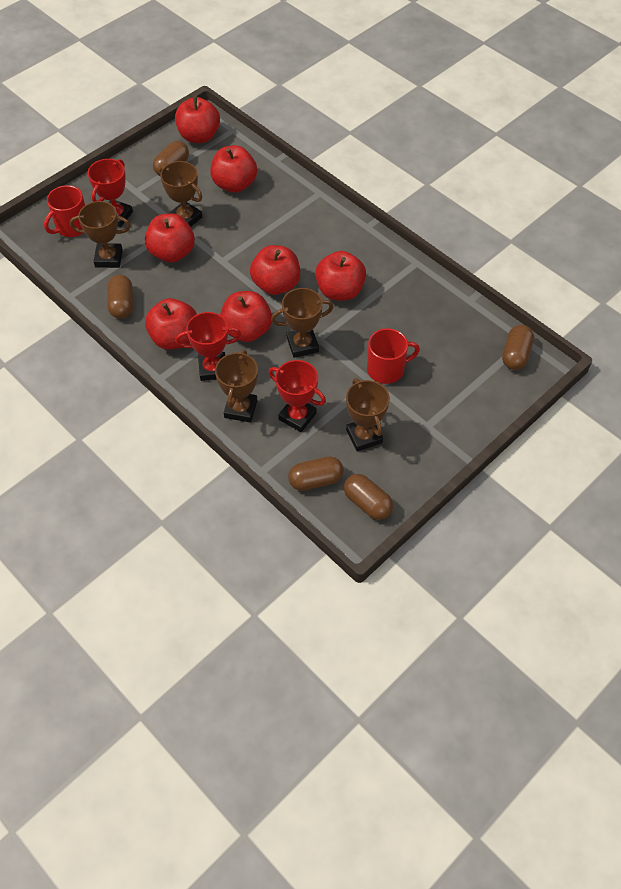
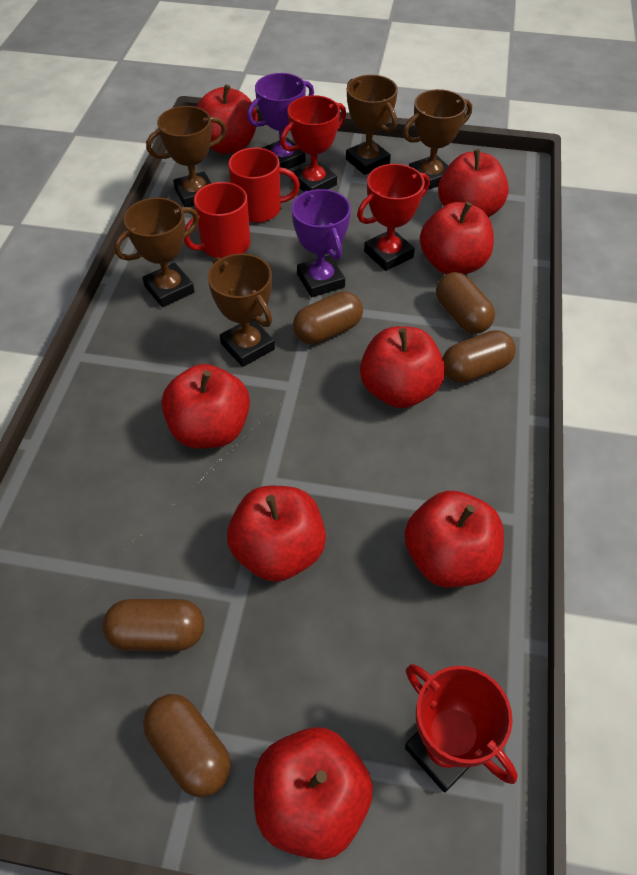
purple trophy: 0 -> 2
red apple: 7 -> 8

